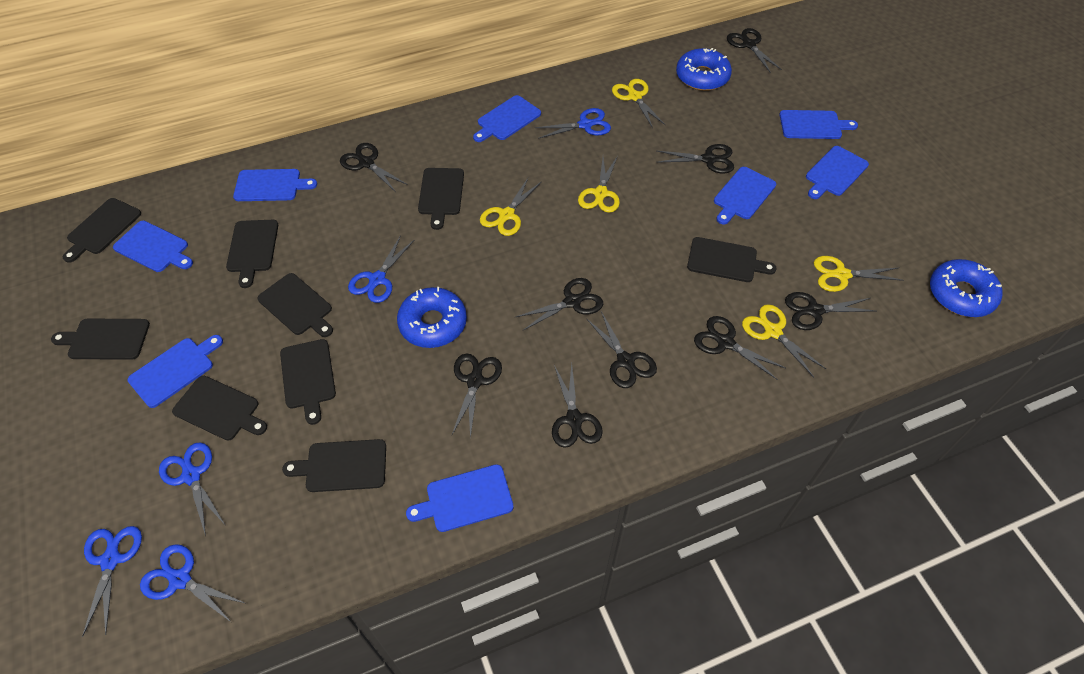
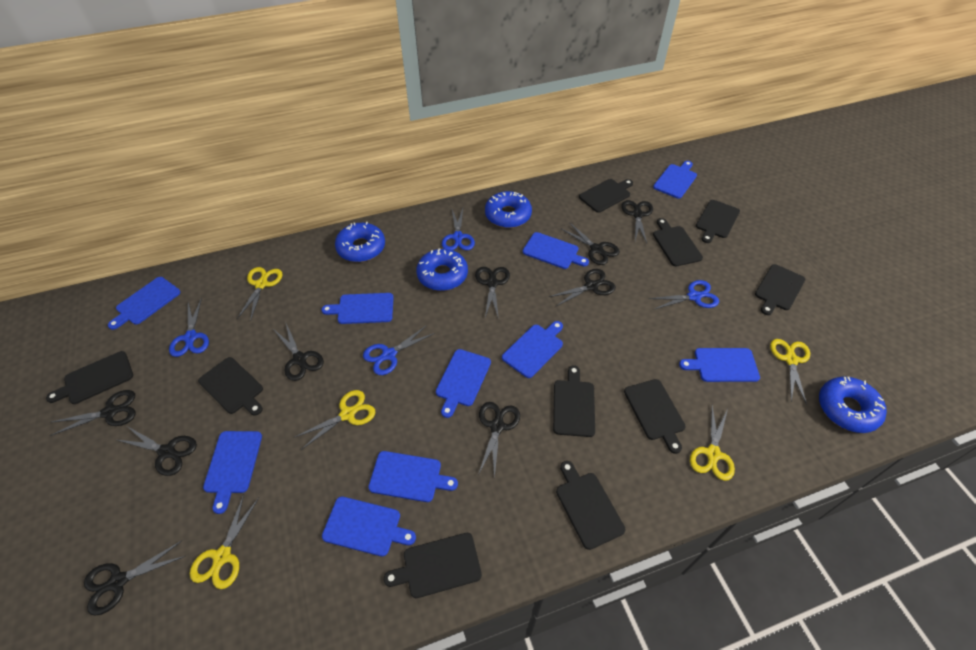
black cutting board: 9 -> 10
blue cutting board: 8 -> 10
blue donut: 3 -> 4
blue scissors: 5 -> 4

